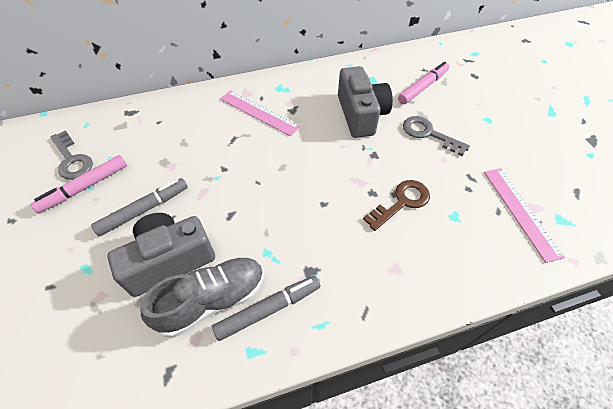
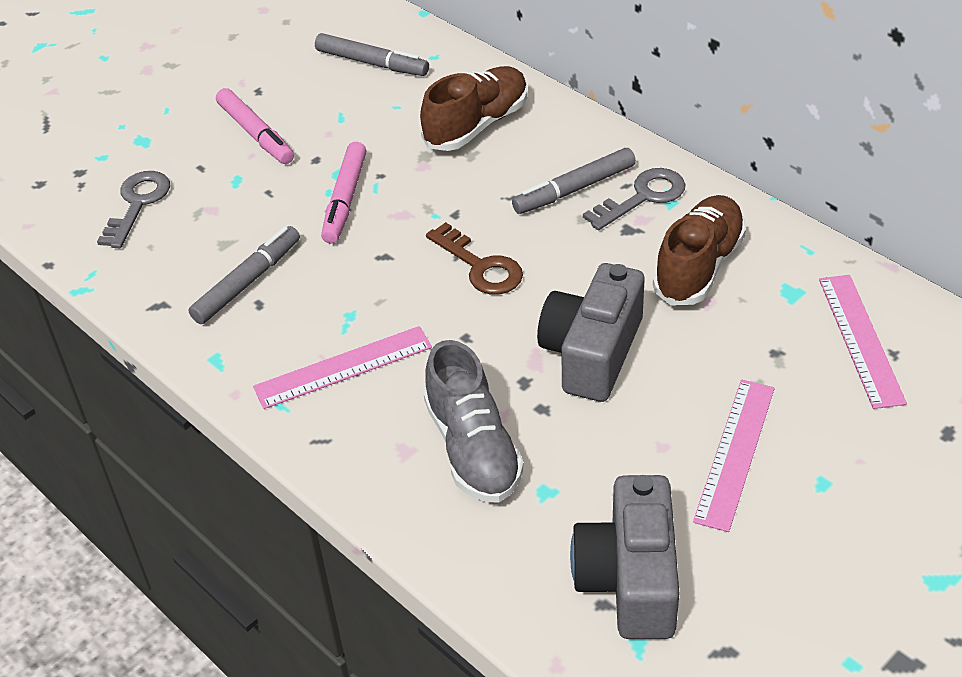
brown shoe: 0 -> 2
grey marker: 2 -> 3
pink ruler: 2 -> 3

